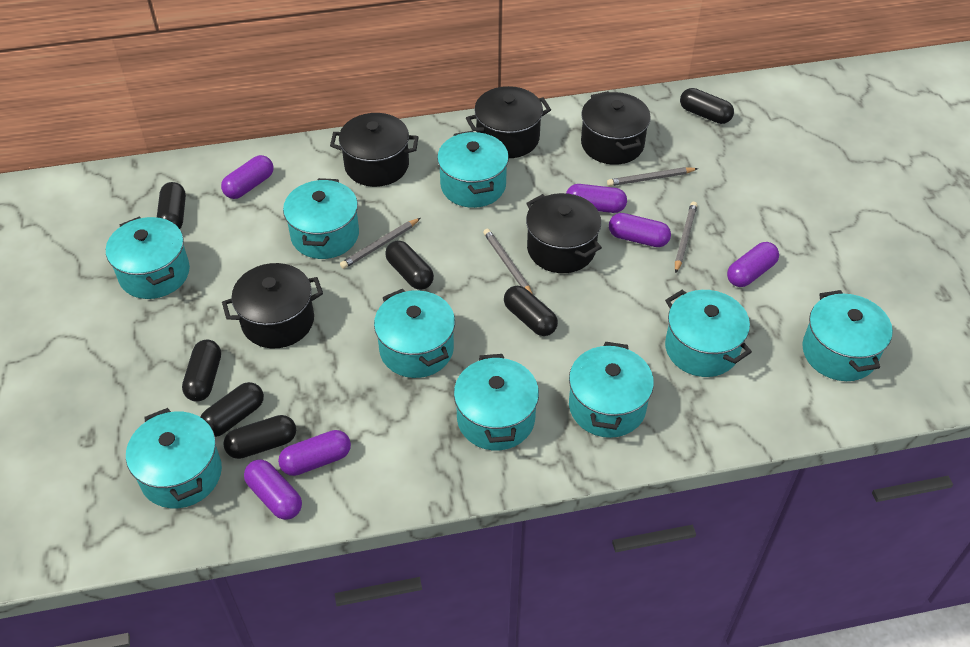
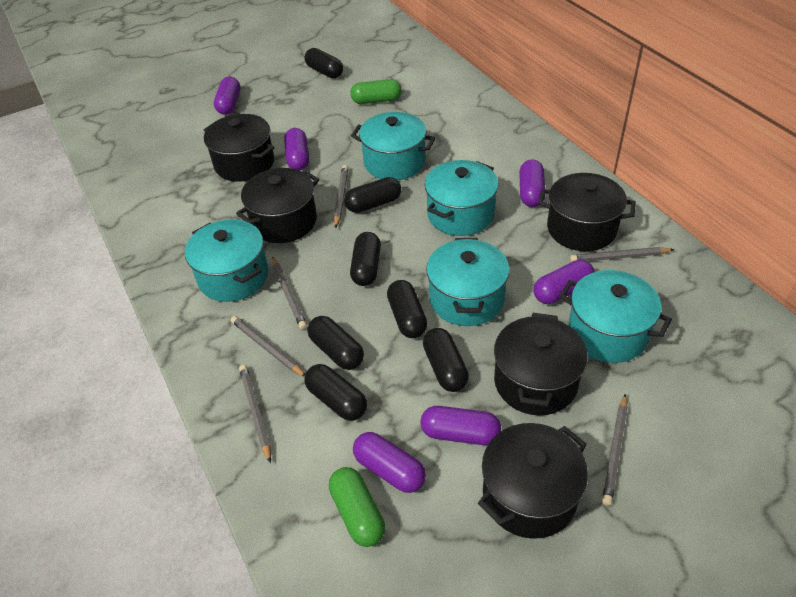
green capsule: 0 -> 2
grey pencil: 4 -> 6
turquoise pot: 9 -> 5

